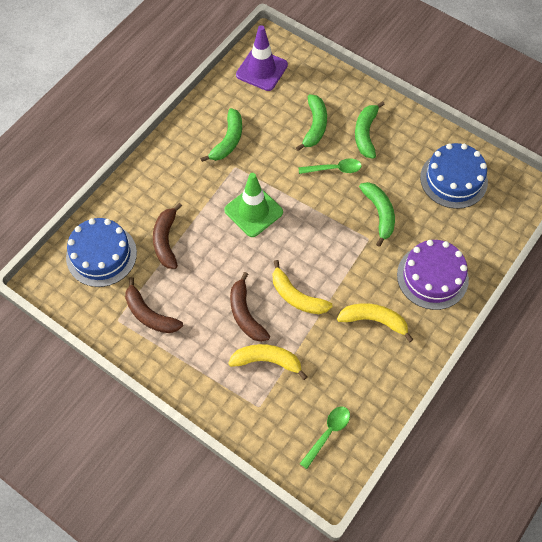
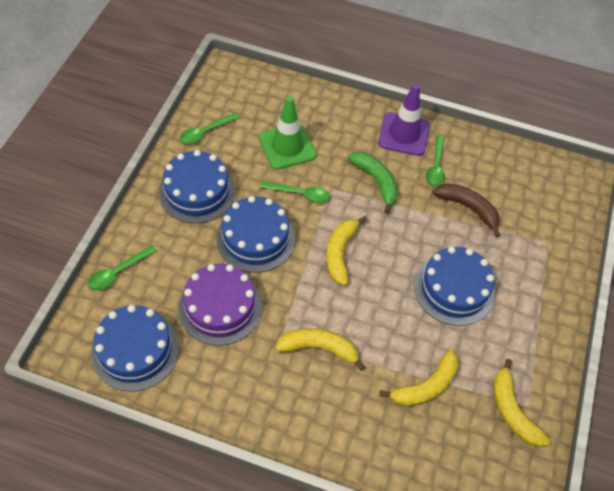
blue cake: 2 -> 4
brown banana: 3 -> 1
green banana: 4 -> 1
green spoon: 2 -> 4
yellow banana: 3 -> 4

